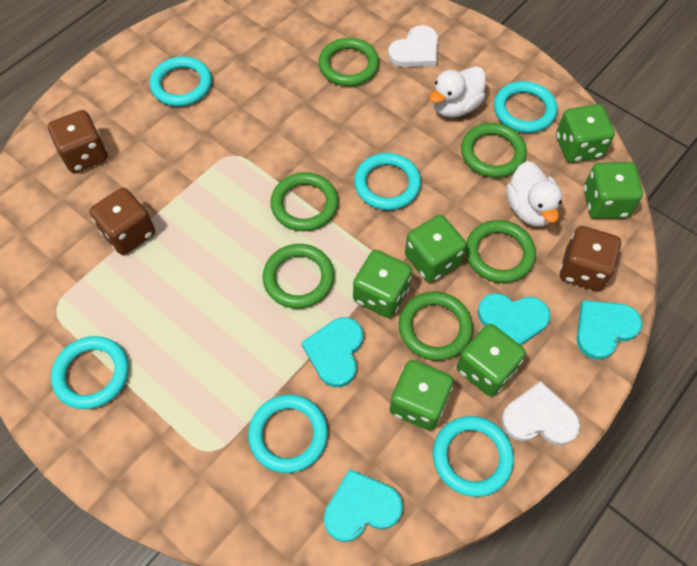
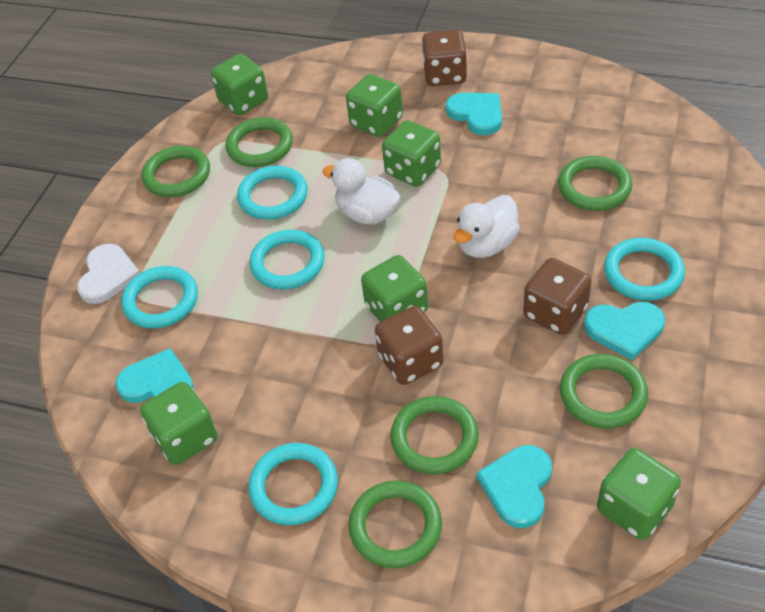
turquoise ring: 6 -> 5
white heart: 2 -> 1

